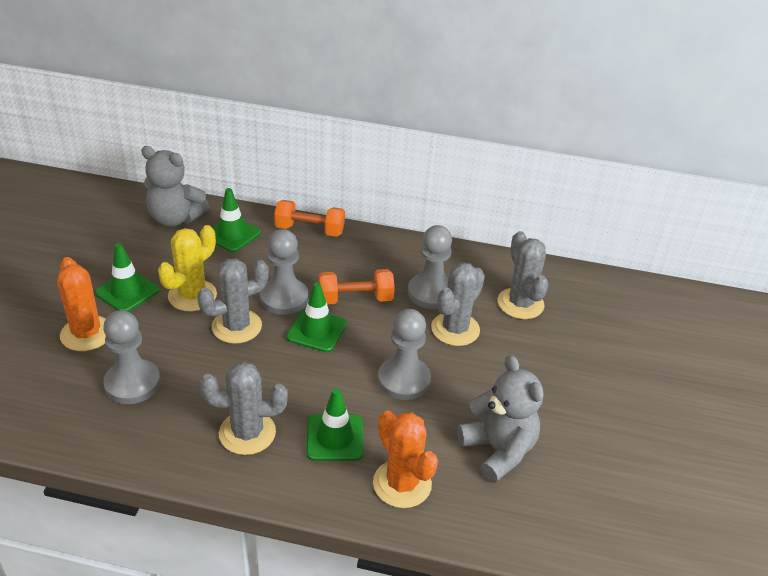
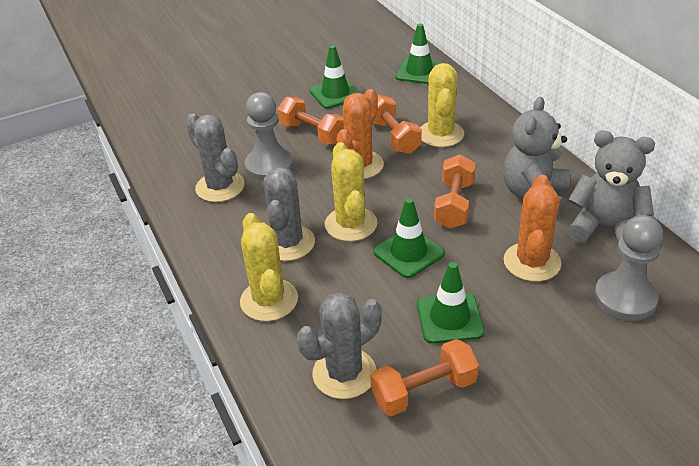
grey cactus: 4 -> 3
grey pawn: 4 -> 2
orange dumbbell: 2 -> 4
yellow cactus: 1 -> 3

